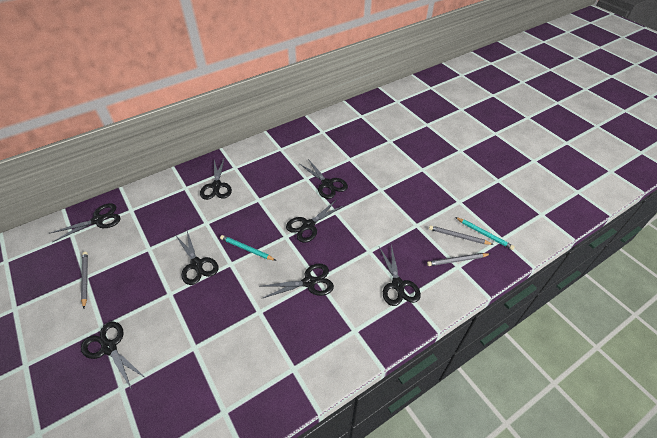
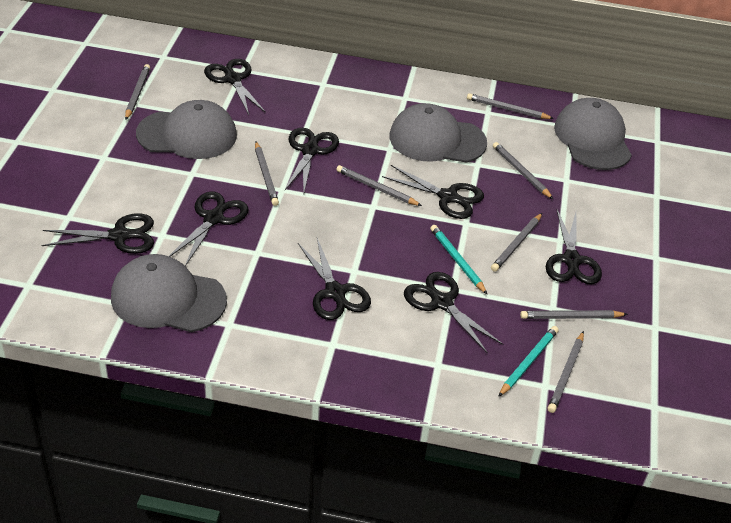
grey cap: 0 -> 4
grey pencil: 3 -> 8

